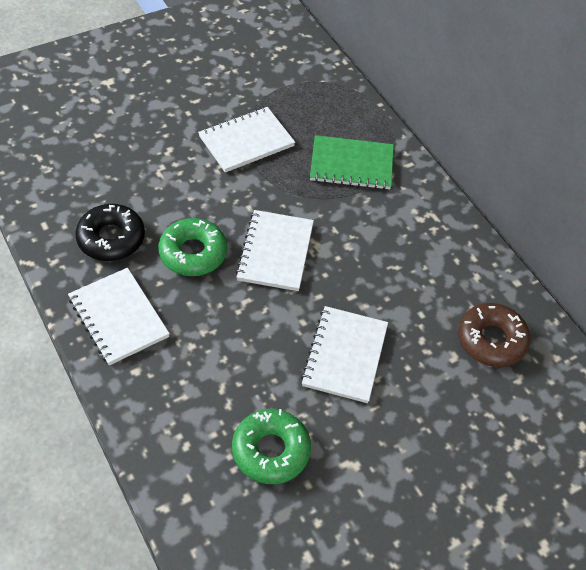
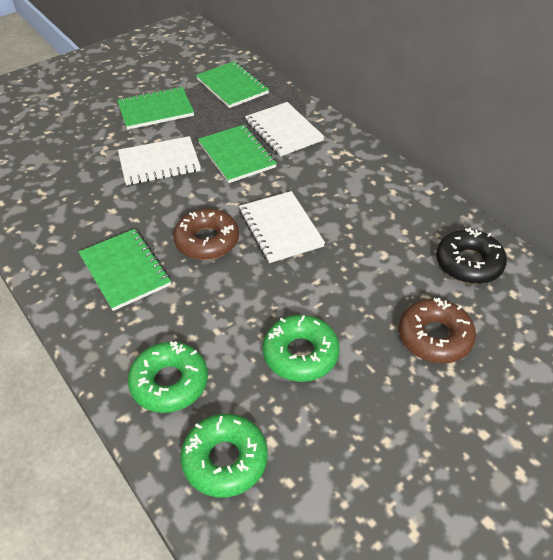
brown donut: 1 -> 2
green donut: 2 -> 3
green notebook: 1 -> 4
white notebook: 4 -> 3

